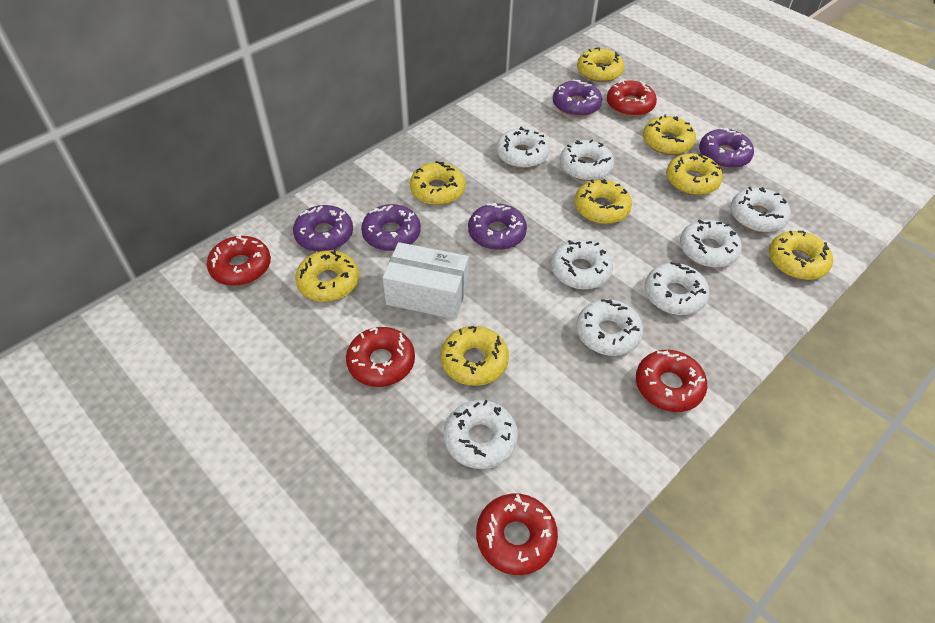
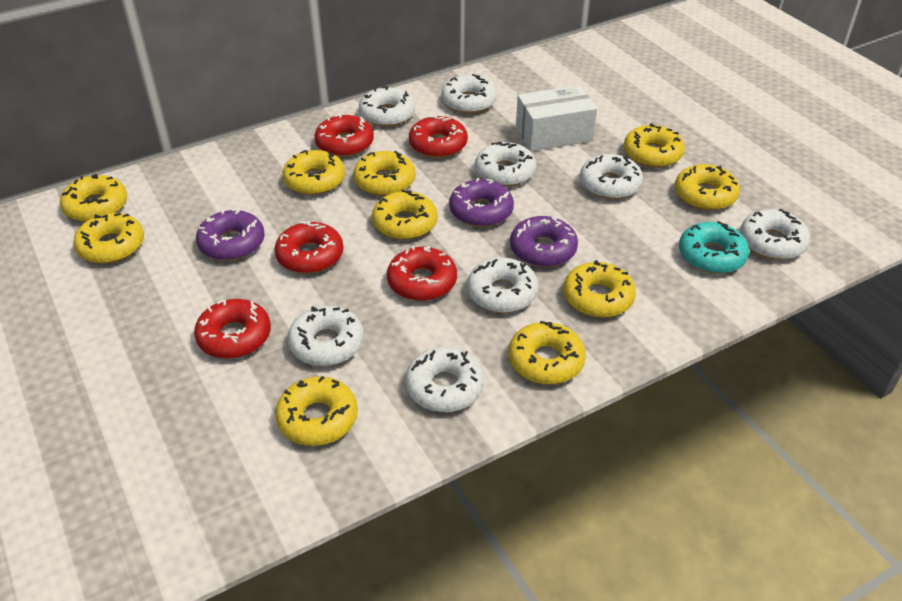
purple donut: 5 -> 3
turquoise donut: 0 -> 1
yellow donut: 8 -> 10

